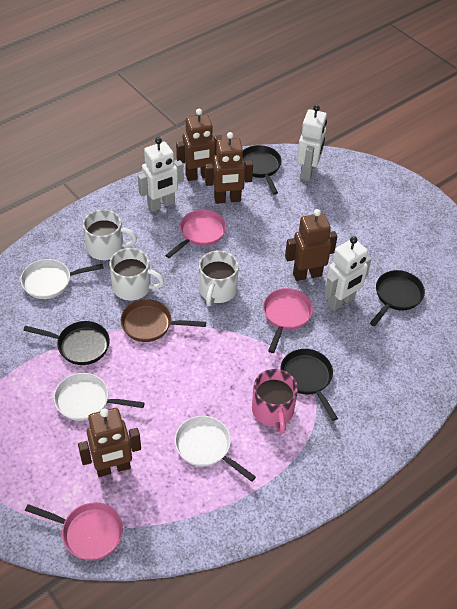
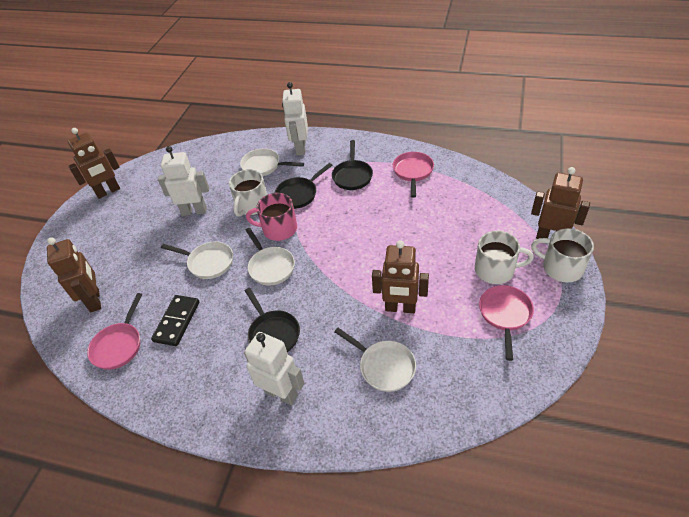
black domino: 0 -> 1
black pan: 4 -> 3
brown pan: 1 -> 0
white pan: 3 -> 4

